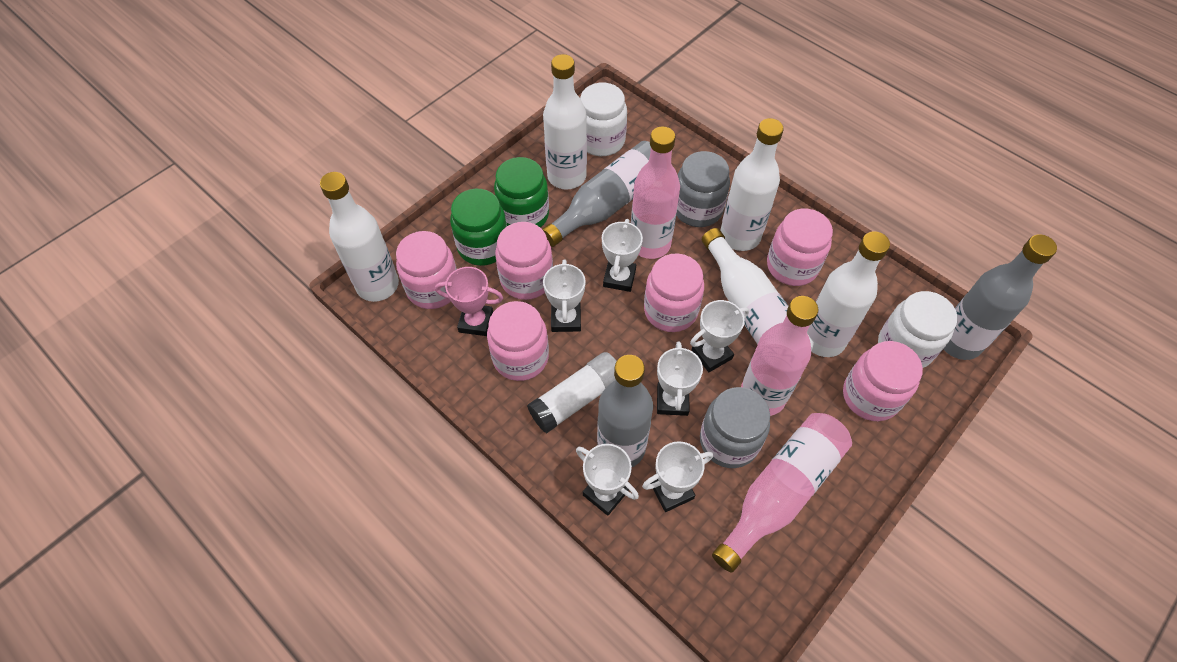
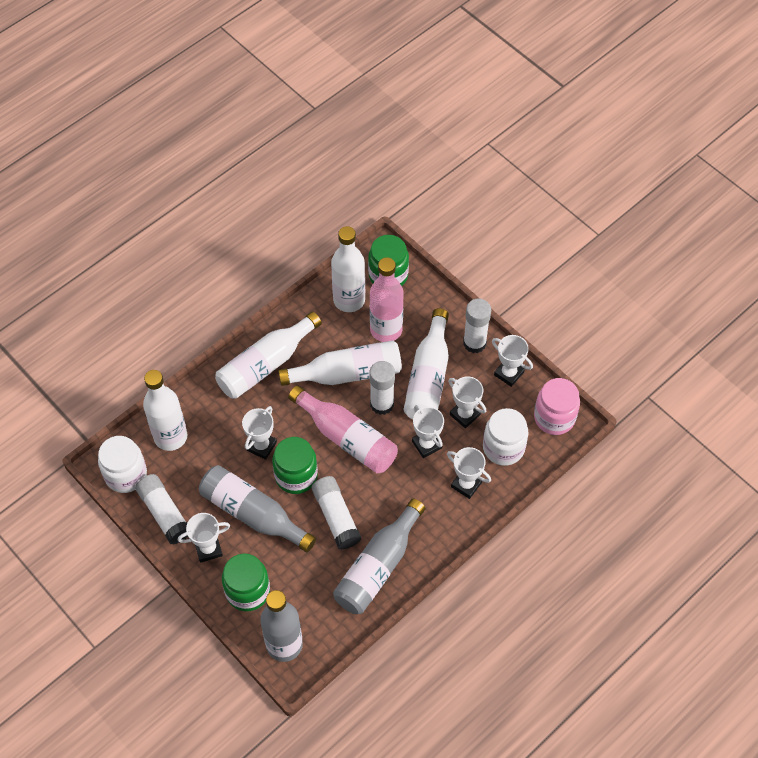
green jar: 2 -> 3
grey jar: 2 -> 0
pink bottle: 3 -> 2
pink jar: 6 -> 1
pink trophy: 1 -> 0
white glue stick: 1 -> 4

